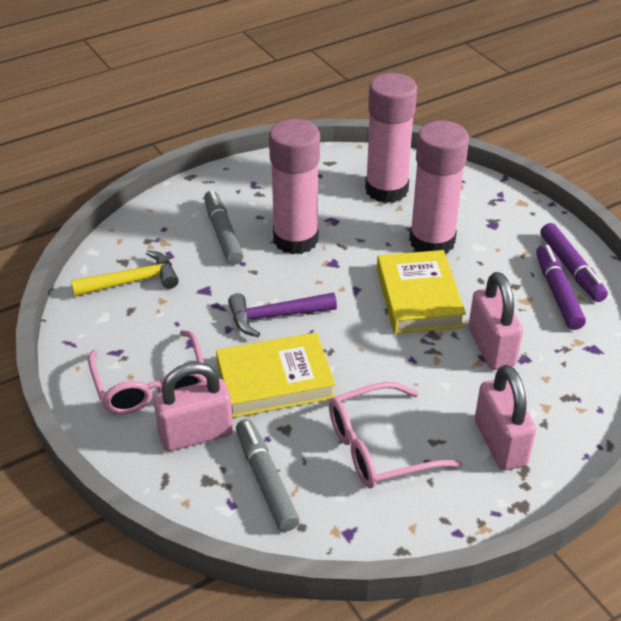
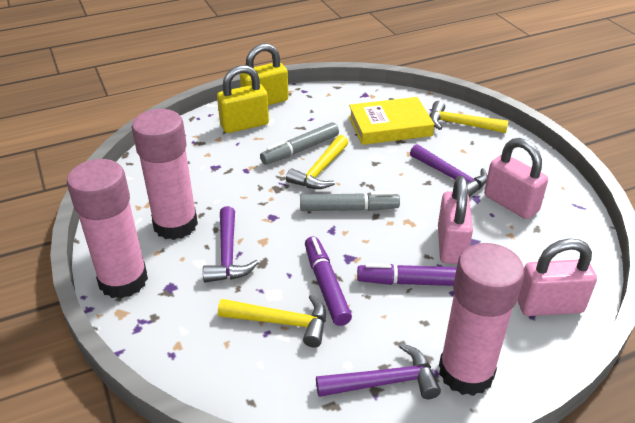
pink glasses: 2 -> 0
purple hammer: 1 -> 3
yellow book: 2 -> 1
yellow hammer: 1 -> 3
yellow padlock: 0 -> 2

